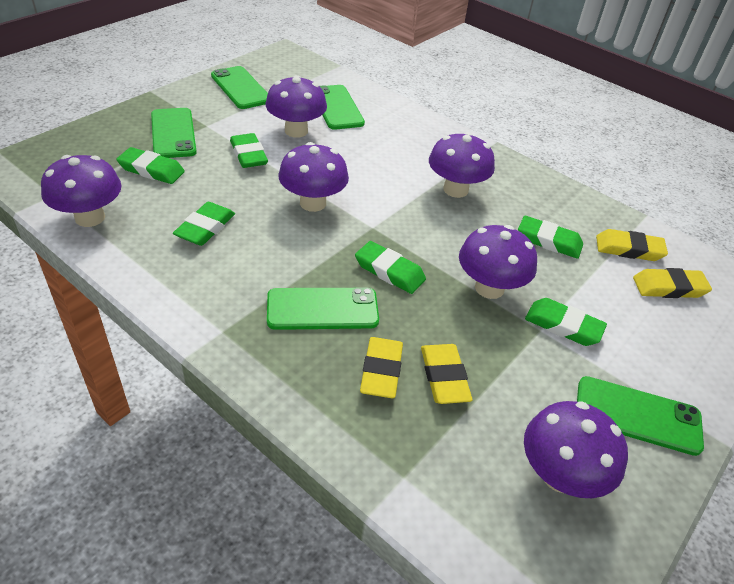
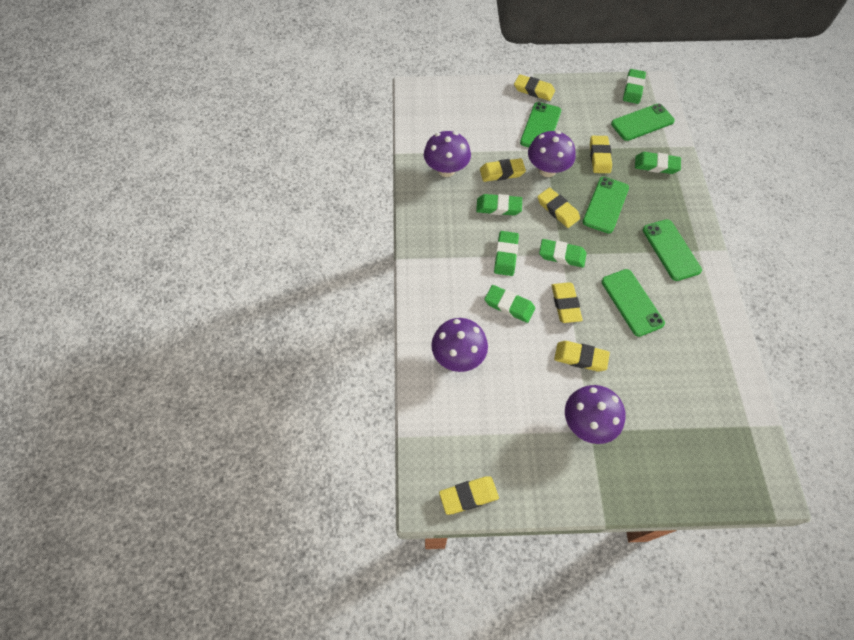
purple mushroom: 6 -> 4
yellow eraser: 4 -> 7

